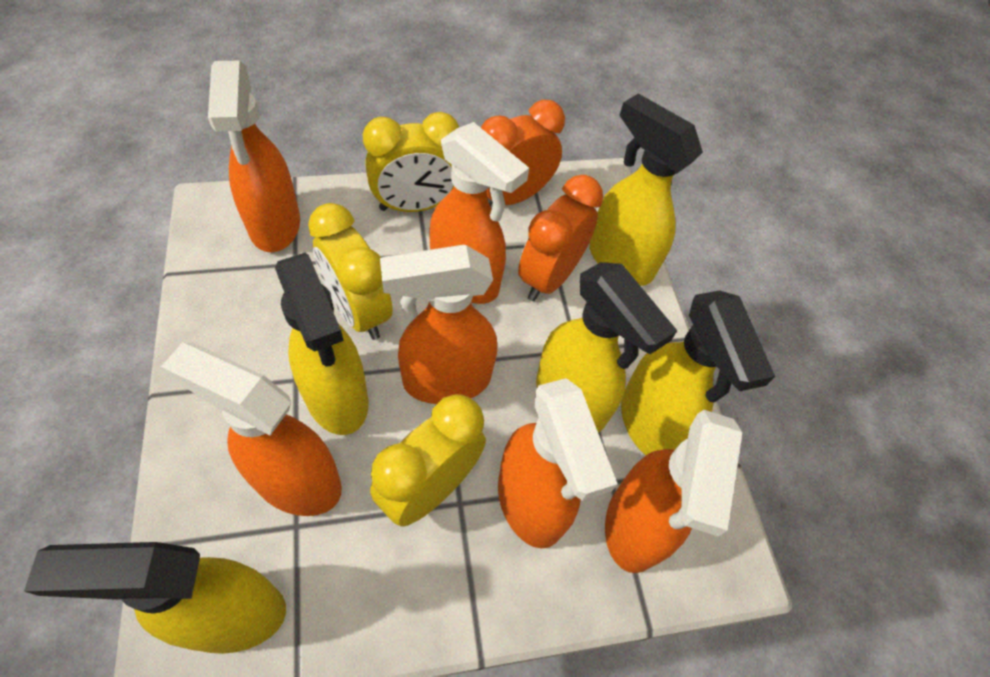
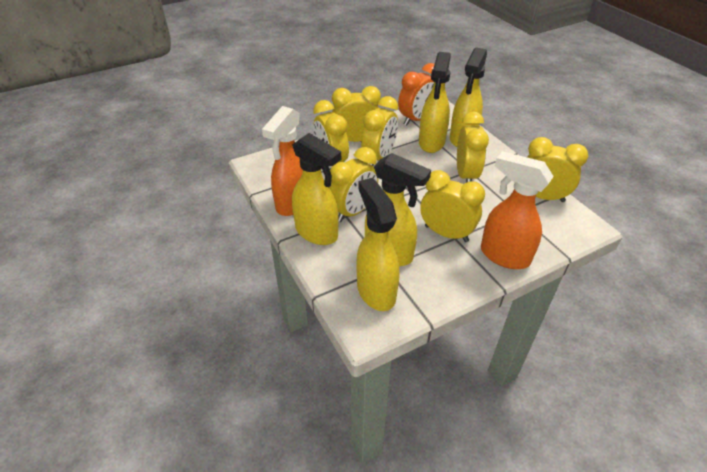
orange clock: 2 -> 1
orange spray bottle: 6 -> 2
yellow clock: 3 -> 7

